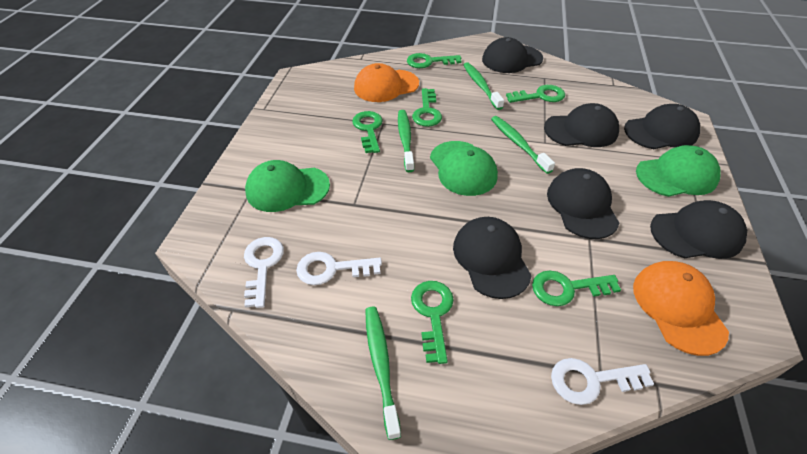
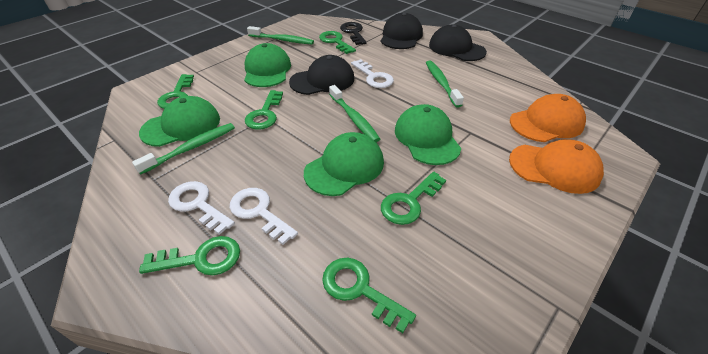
black cap: 6 -> 3
black key: 0 -> 1
green cap: 3 -> 4

